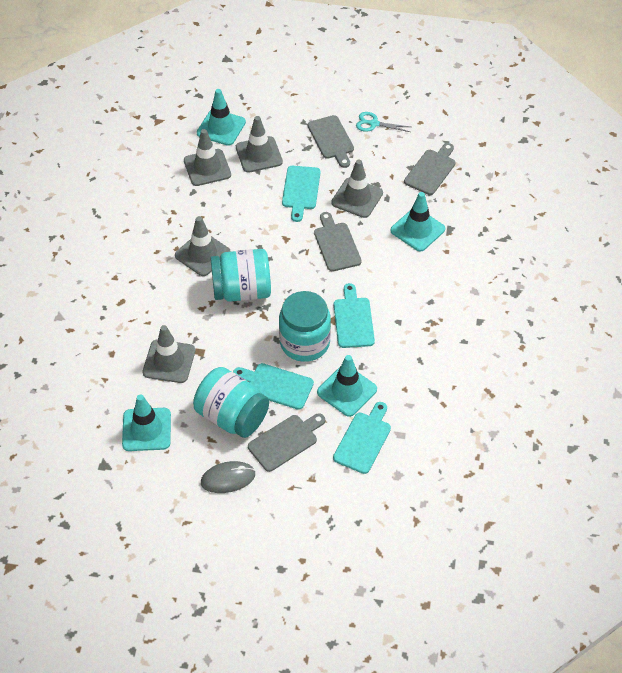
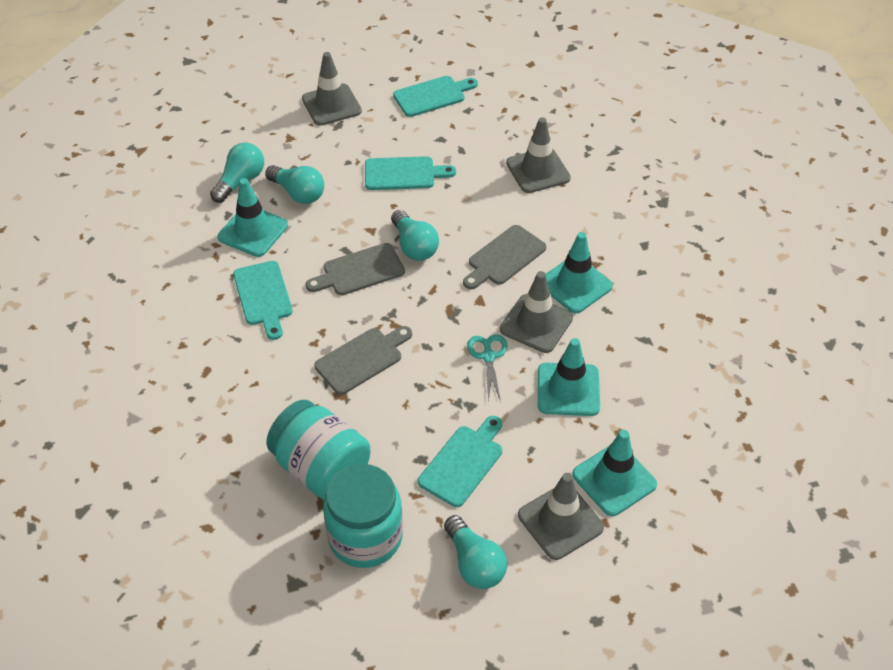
grey cutting board: 4 -> 3
grey mouse: 1 -> 0
grey traffic cone: 5 -> 4
turquoise jar: 3 -> 2
turquoise light bulb: 0 -> 4

